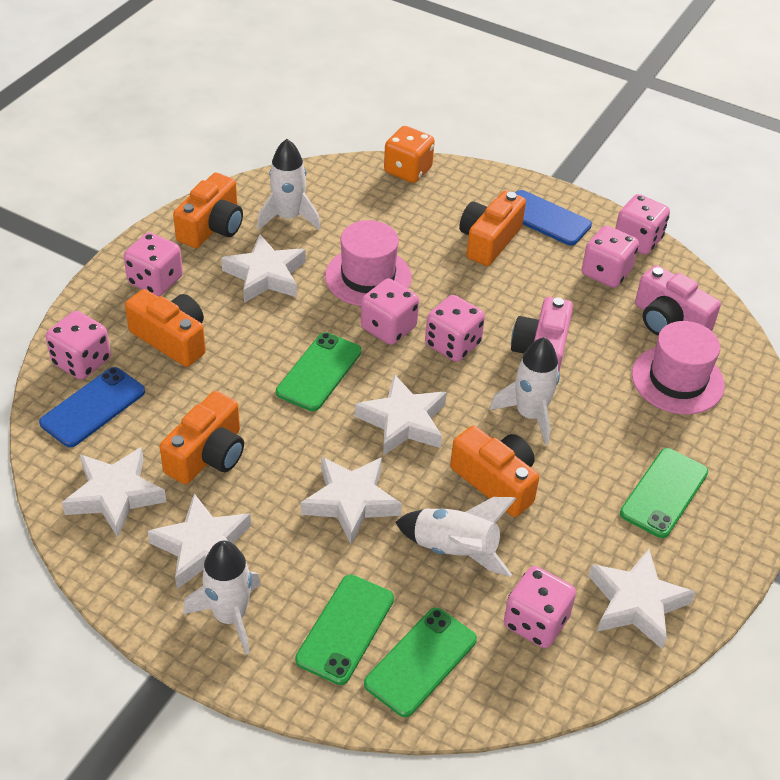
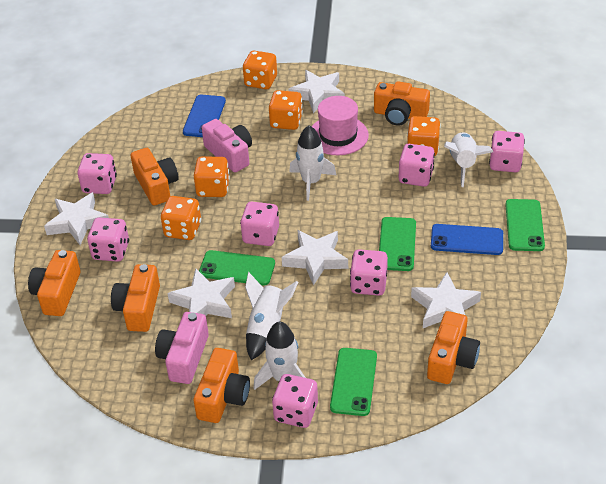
orange camera: 5 -> 6
orange dice: 1 -> 5
pink hat: 2 -> 1
white star: 6 -> 5

